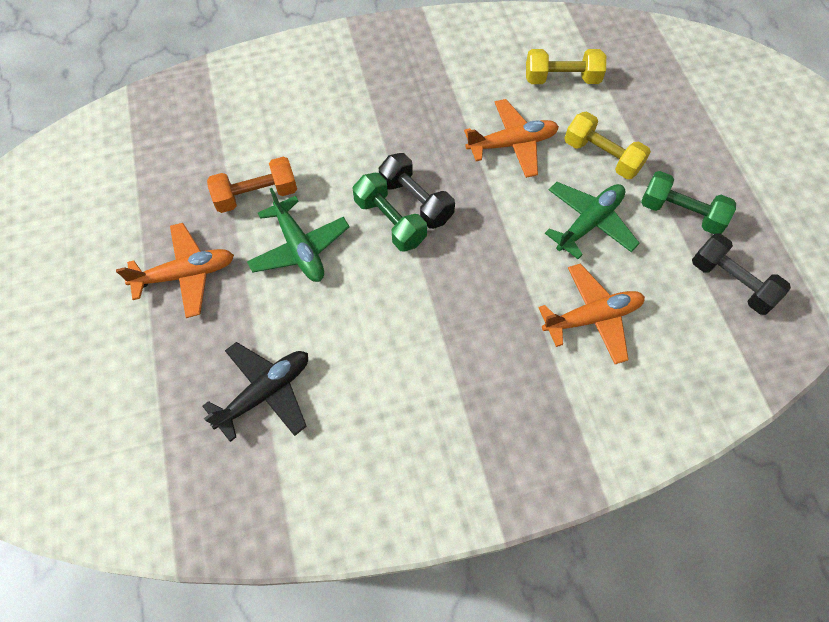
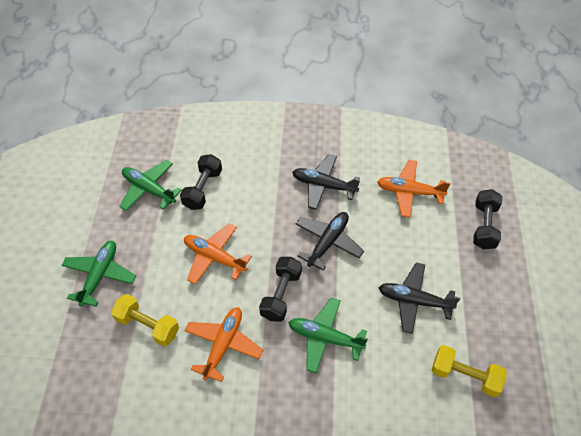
black dumbbell: 2 -> 3
black plane: 1 -> 3
green dumbbell: 2 -> 0
green plane: 2 -> 3
orange dumbbell: 1 -> 0

